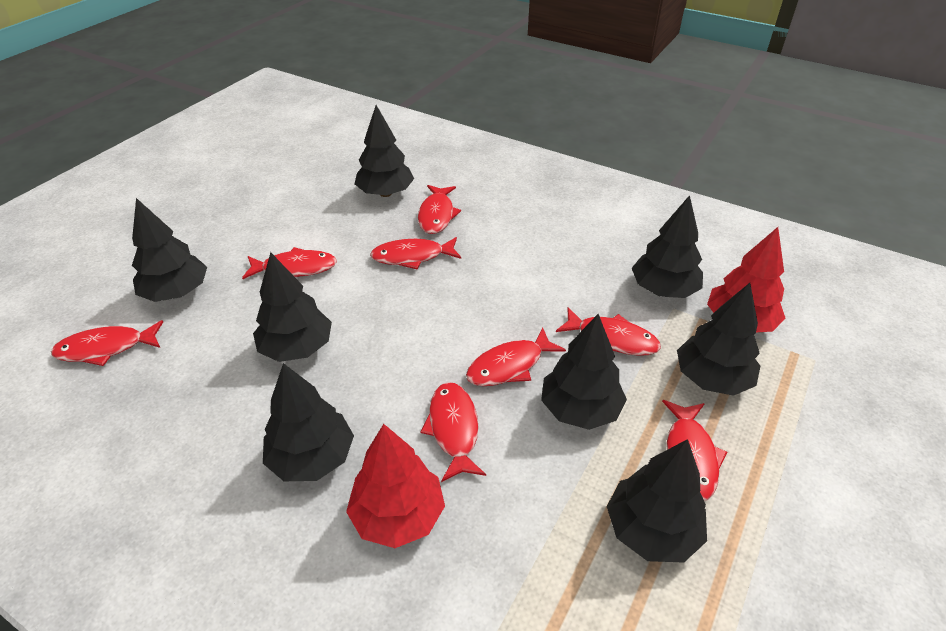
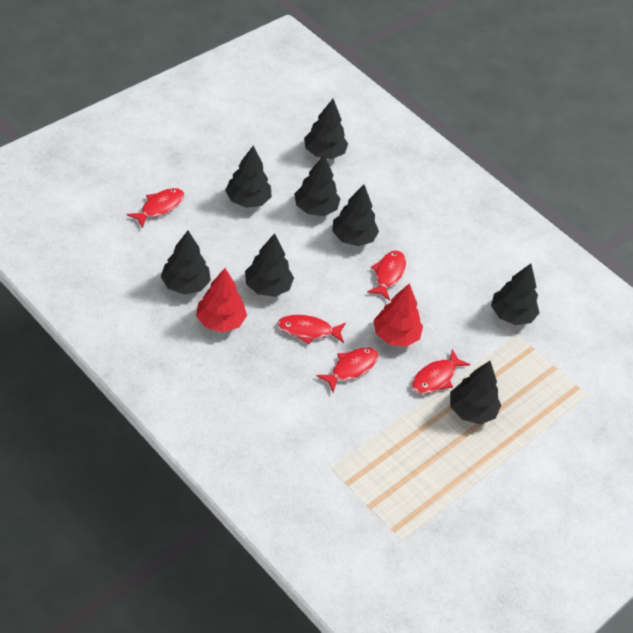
red fish: 8 -> 5

